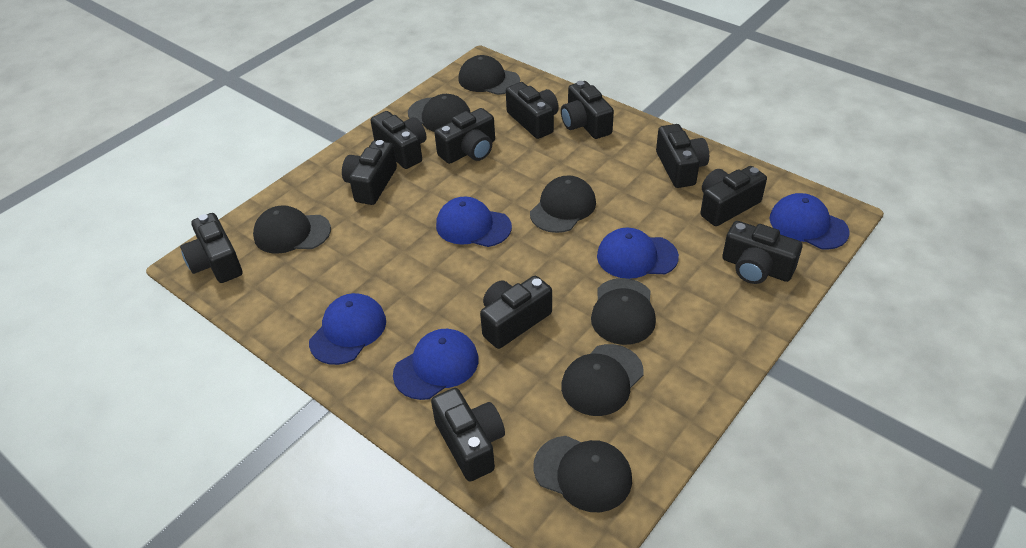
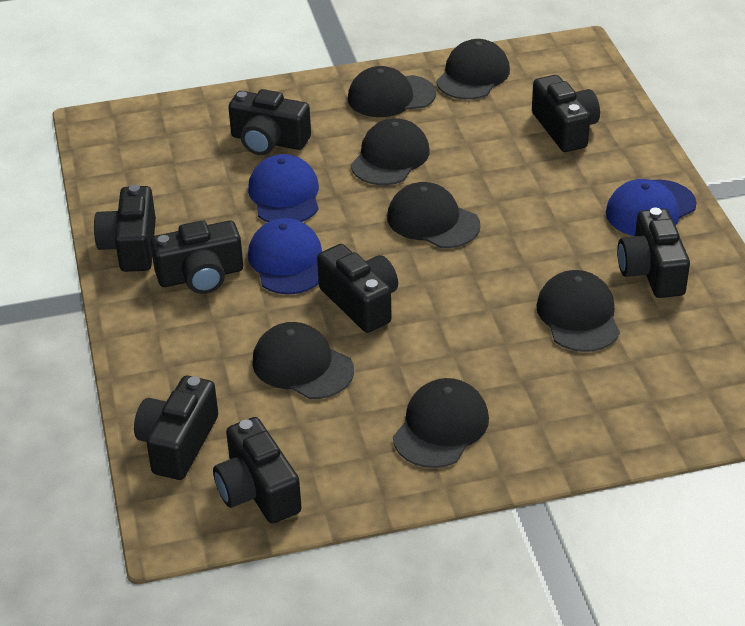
black camera: 11 -> 8
blue cap: 5 -> 3

